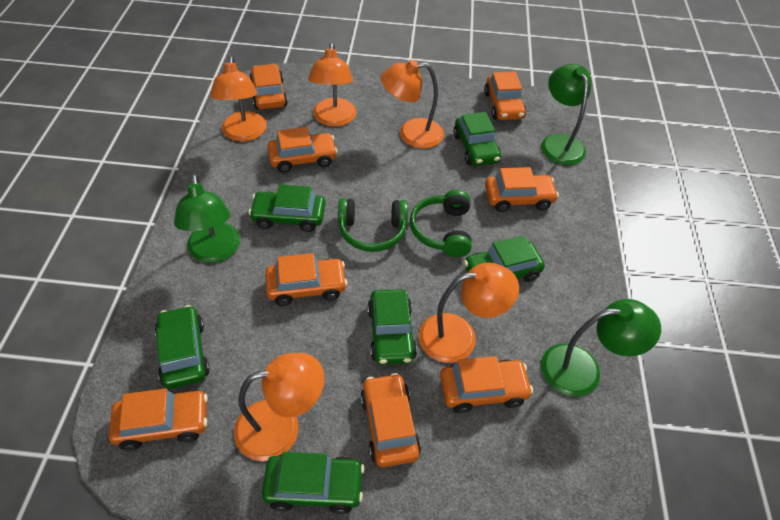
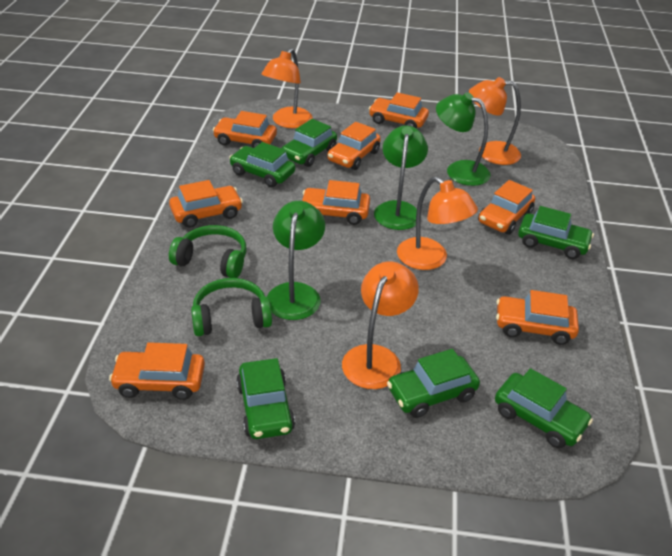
orange lamp: 5 -> 4

